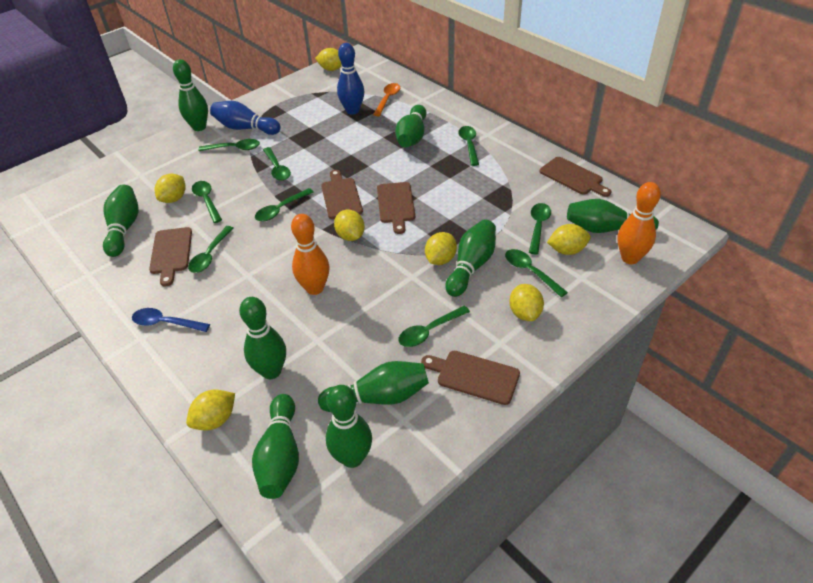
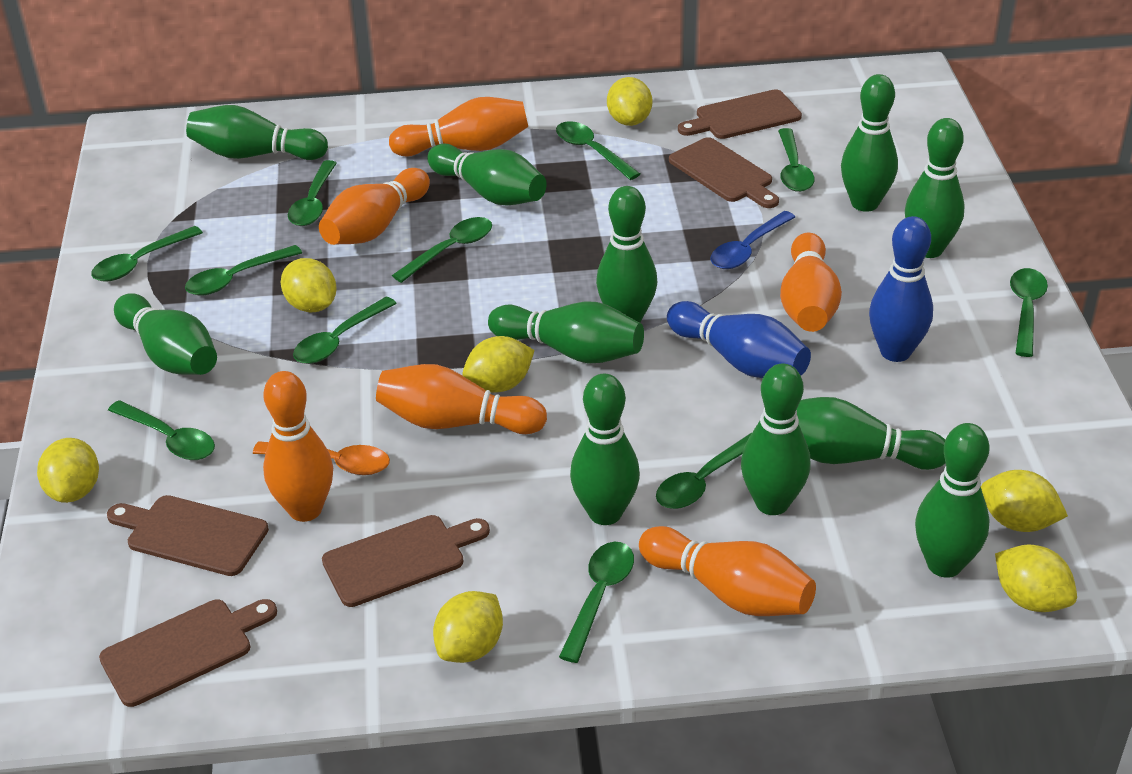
green bowling pin: 9 -> 11
green spoon: 9 -> 11
orange bowling pin: 2 -> 6

